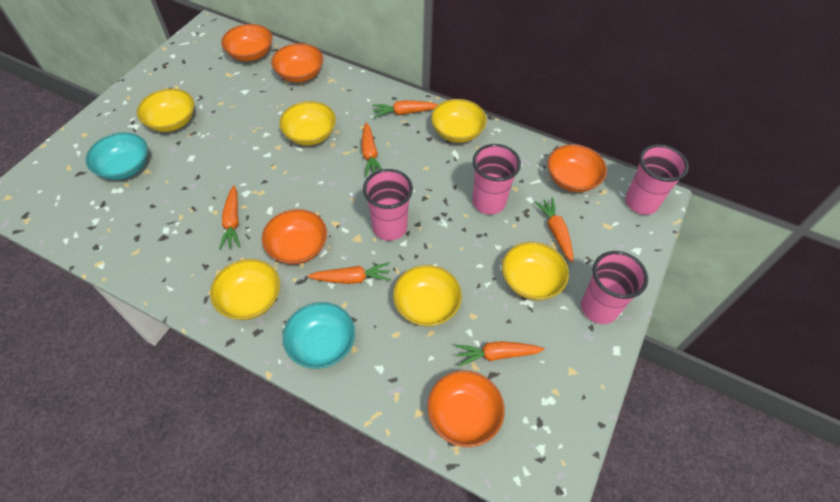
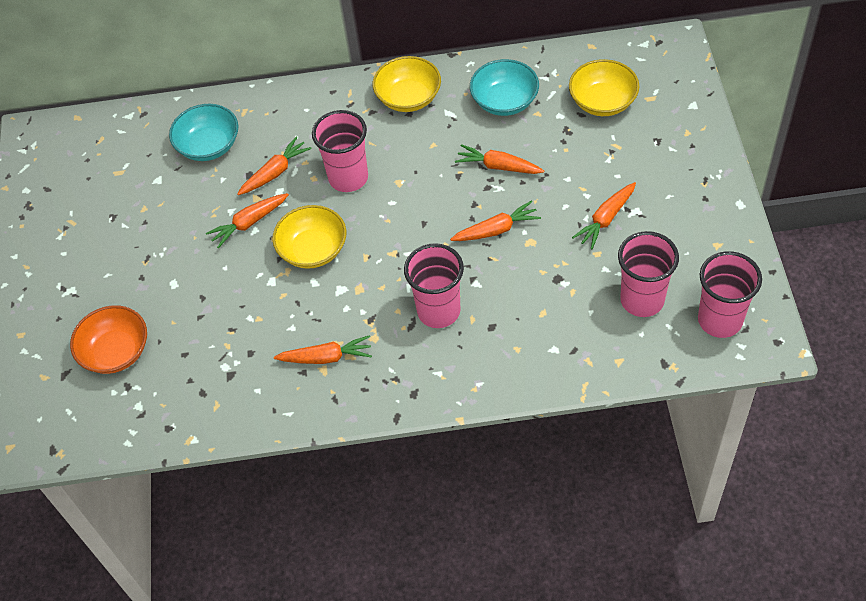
orange bowl: 5 -> 1
yellow bowl: 6 -> 3

